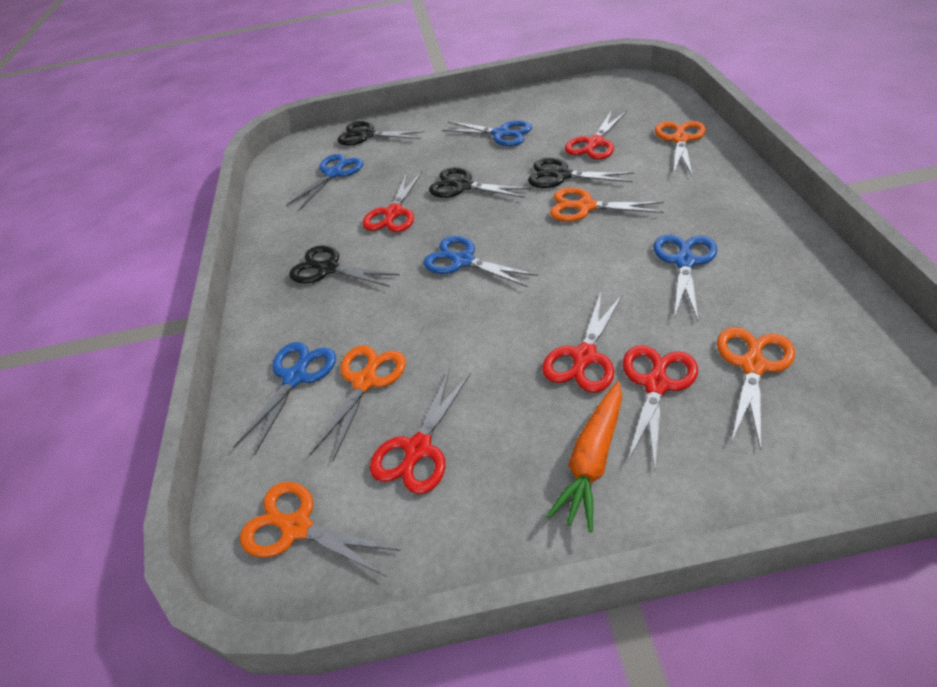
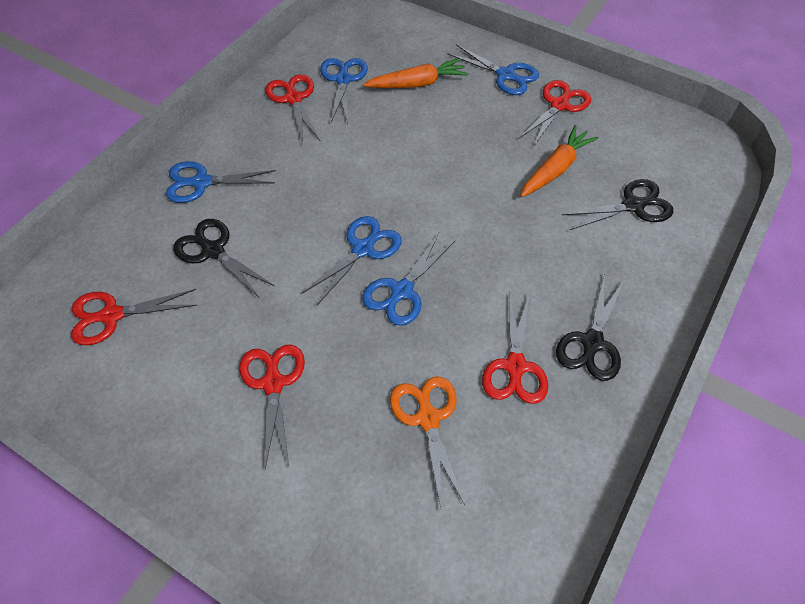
black scissors: 4 -> 3
orange carrot: 1 -> 2
orange scissors: 5 -> 1

